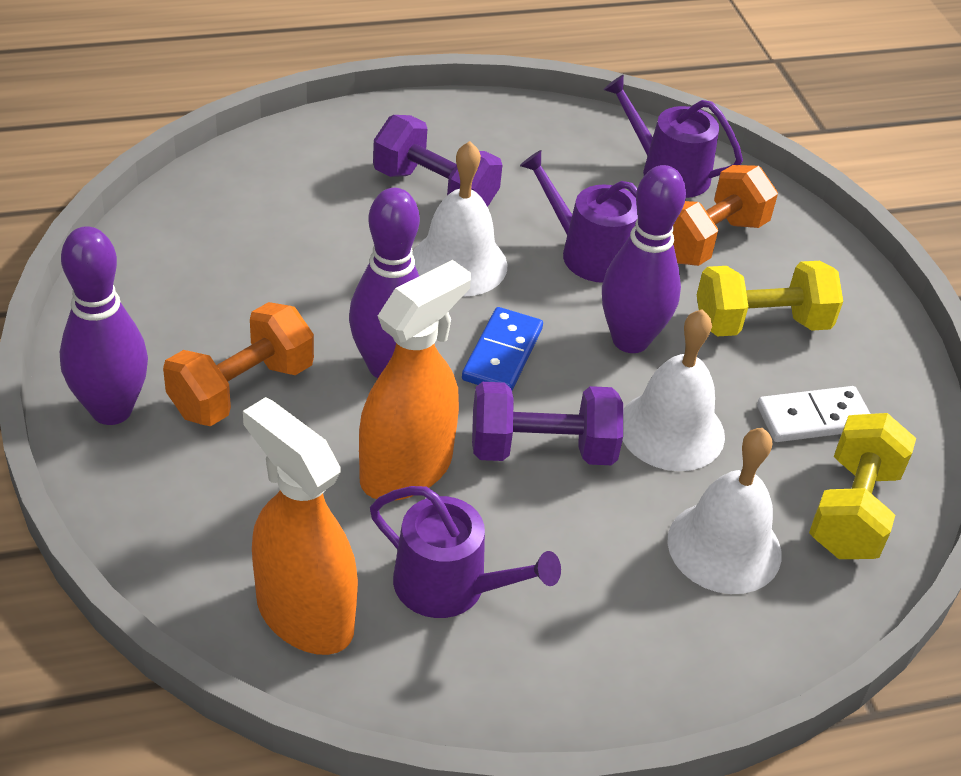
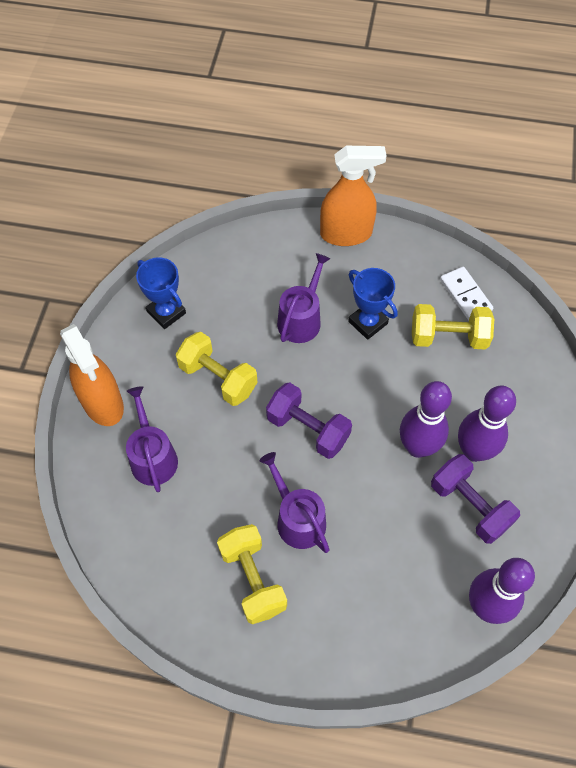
blue domino: 1 -> 0
blue trophy: 0 -> 2
orange dumbbell: 2 -> 0
white bell: 3 -> 0
yellow dumbbell: 2 -> 3

